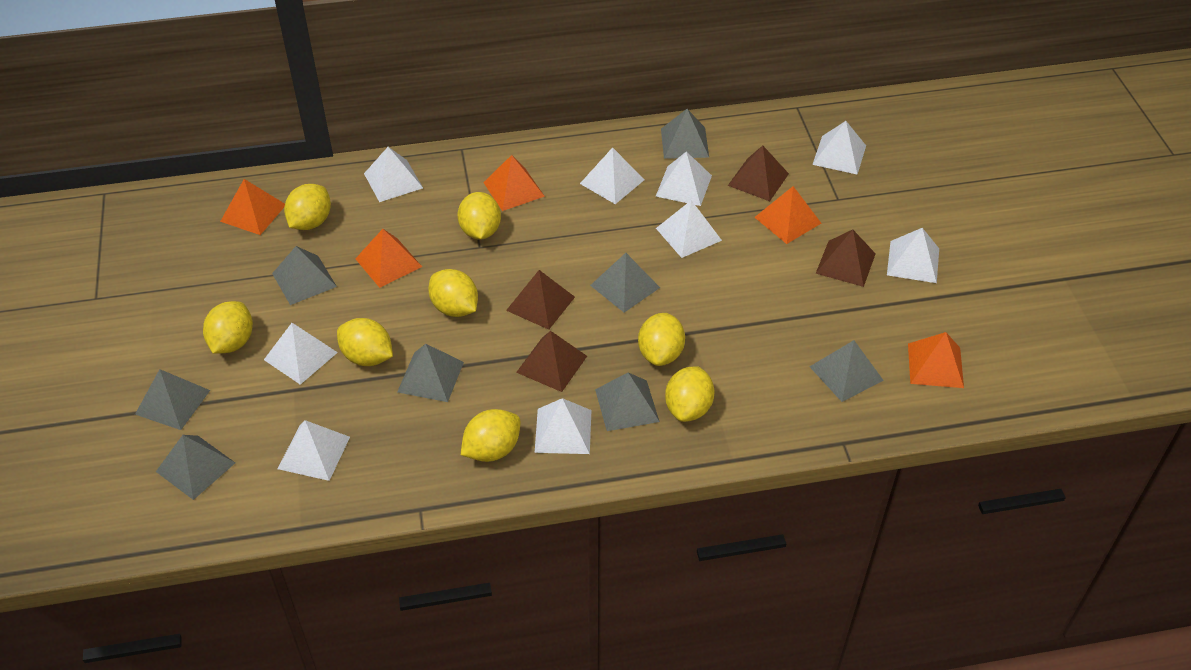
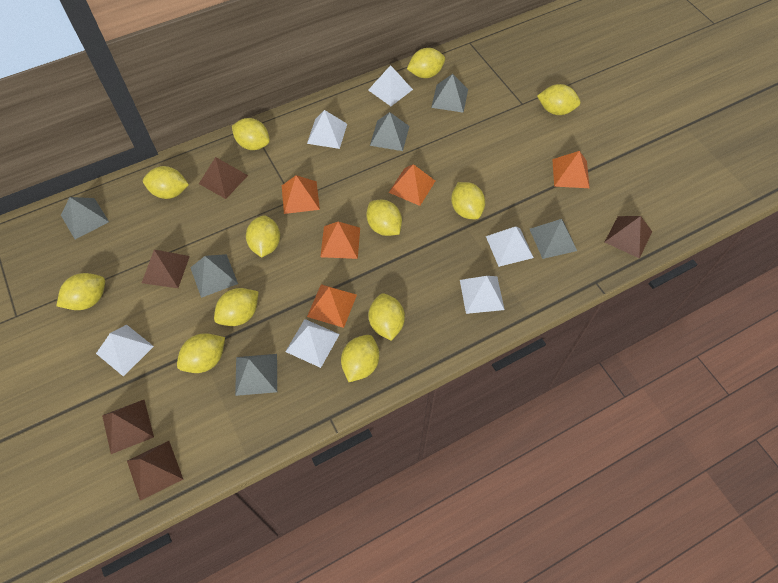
brown pyramid: 4 -> 5
grey pyramid: 8 -> 6
white pyramid: 9 -> 6
yellow lemon: 8 -> 12

